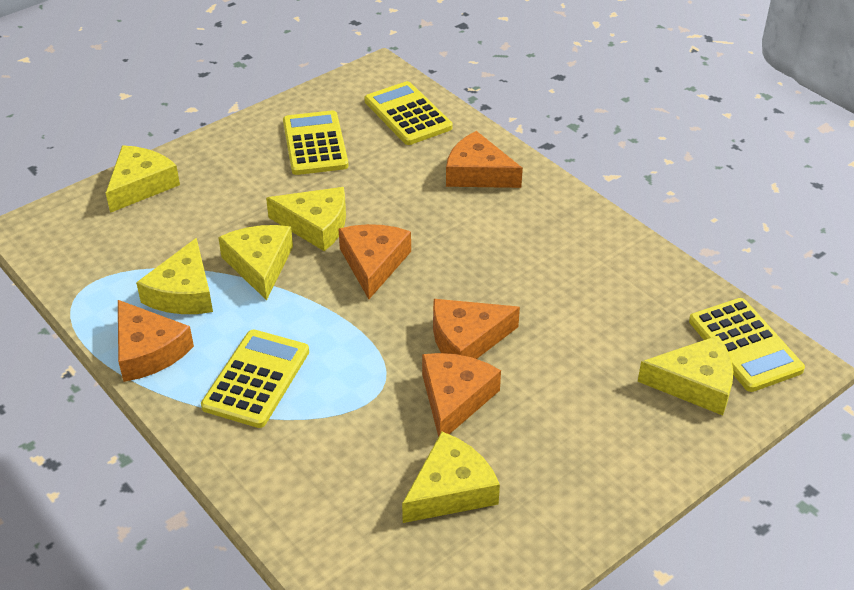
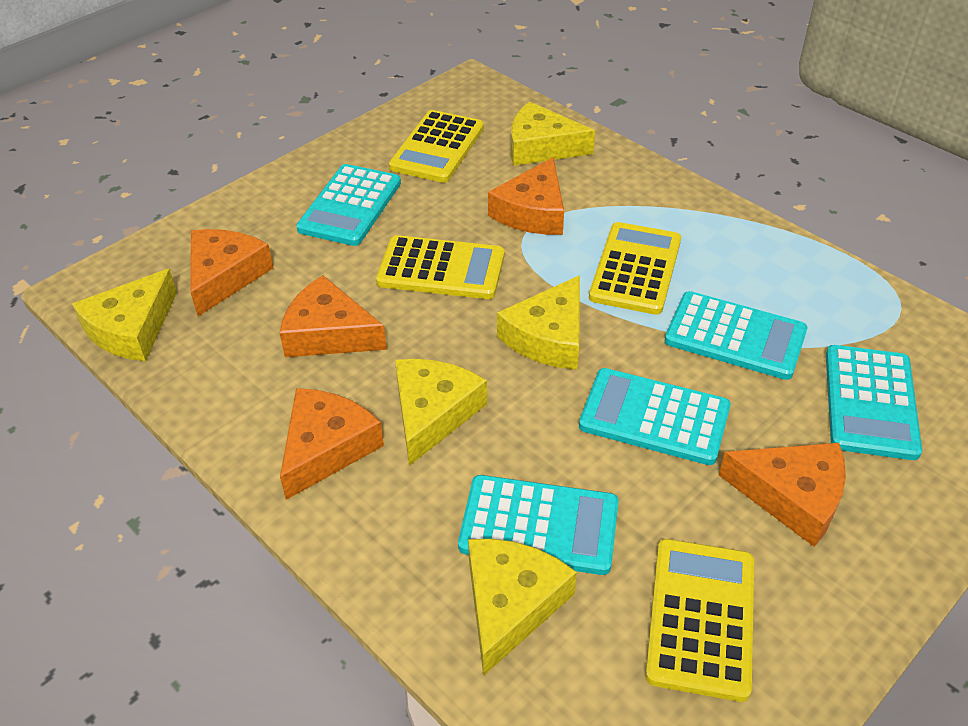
turquoise calculator: 0 -> 5
yellow cheese: 6 -> 5

